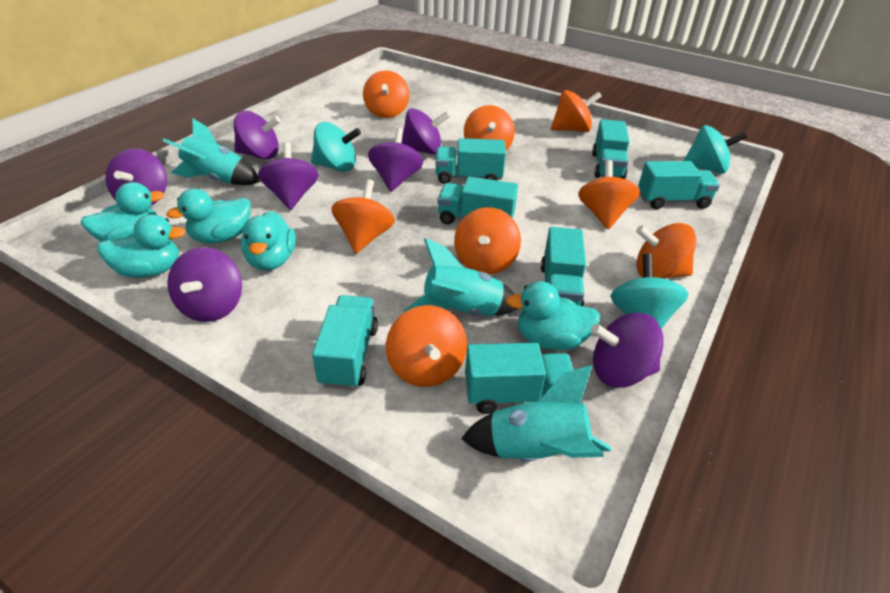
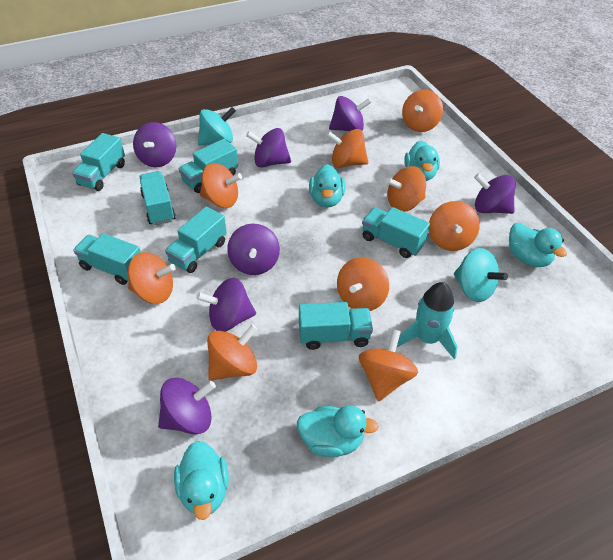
orange spinning top: 8 -> 9
turquoise rocket: 3 -> 1
turquoise spinning top: 3 -> 2

